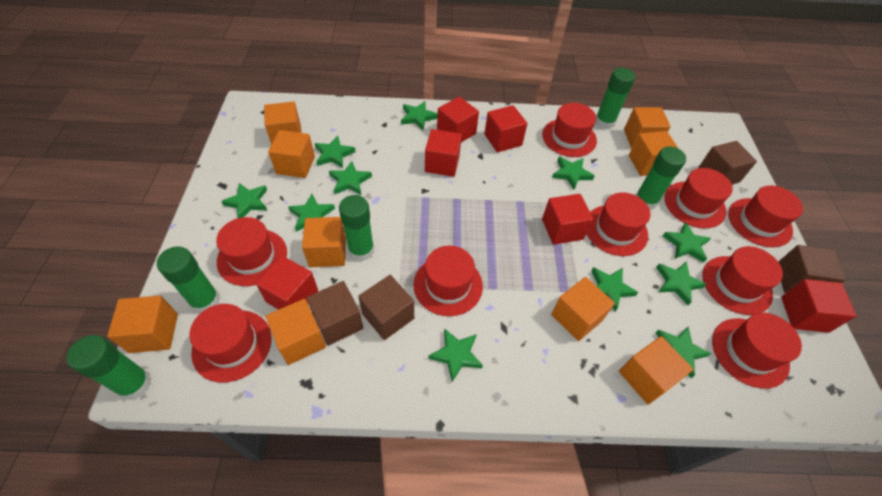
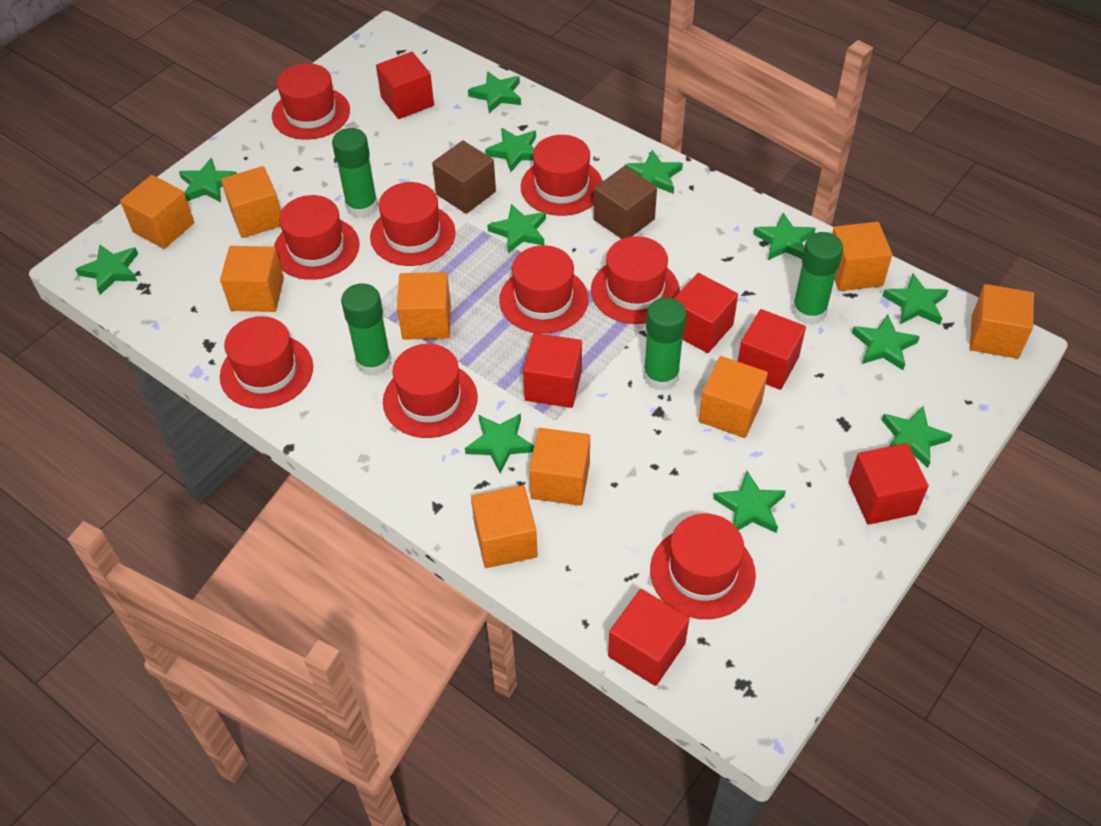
brown cube: 4 -> 2
green glue stick: 5 -> 4
green star: 11 -> 12

